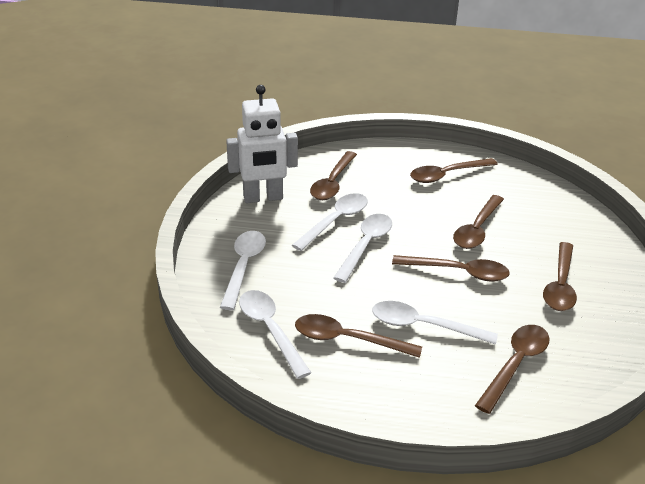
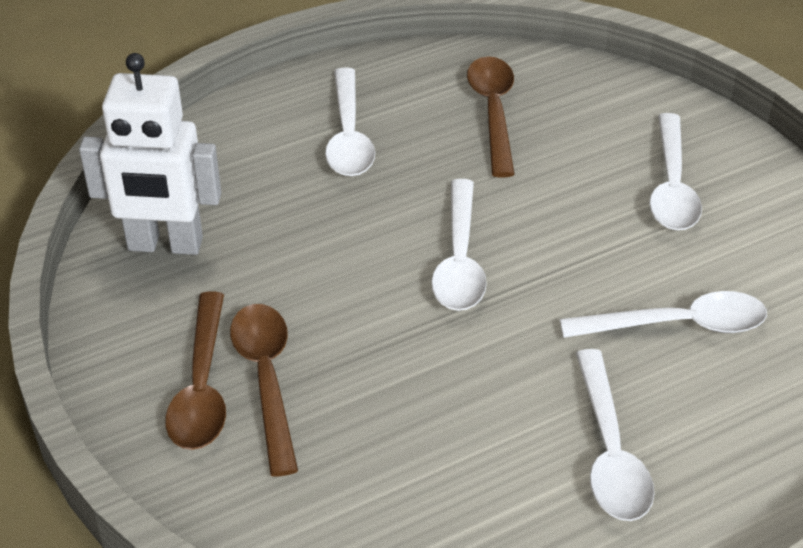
brown spoon: 7 -> 3

